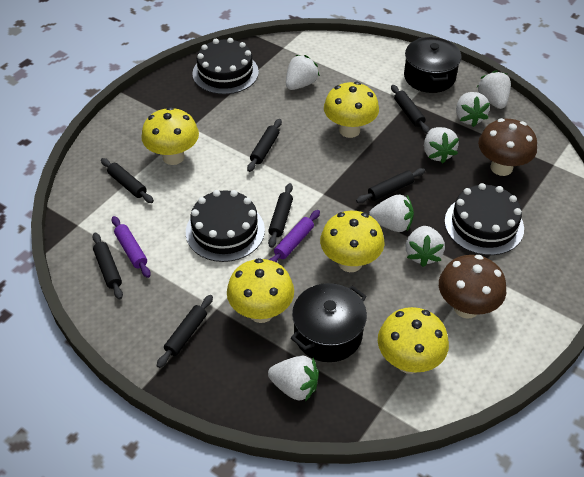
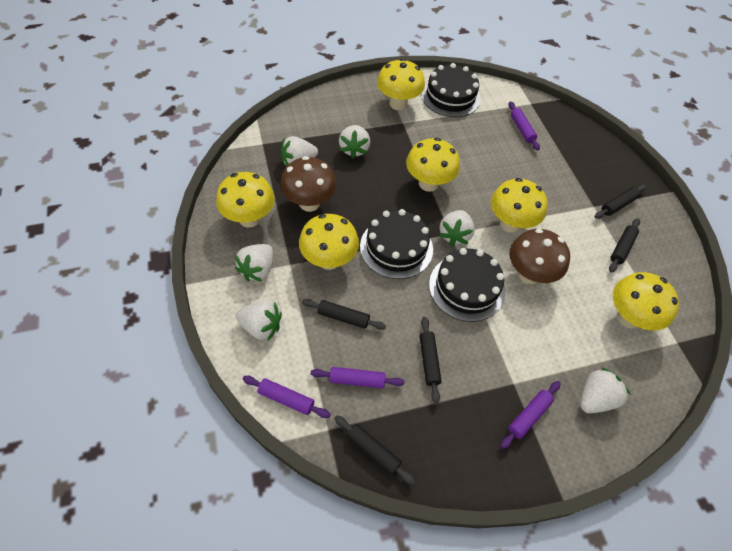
black pot: 2 -> 0
black rolling pin: 7 -> 5
purple rolling pin: 2 -> 4
white strawberry: 7 -> 6
yellow mushroom: 5 -> 6

